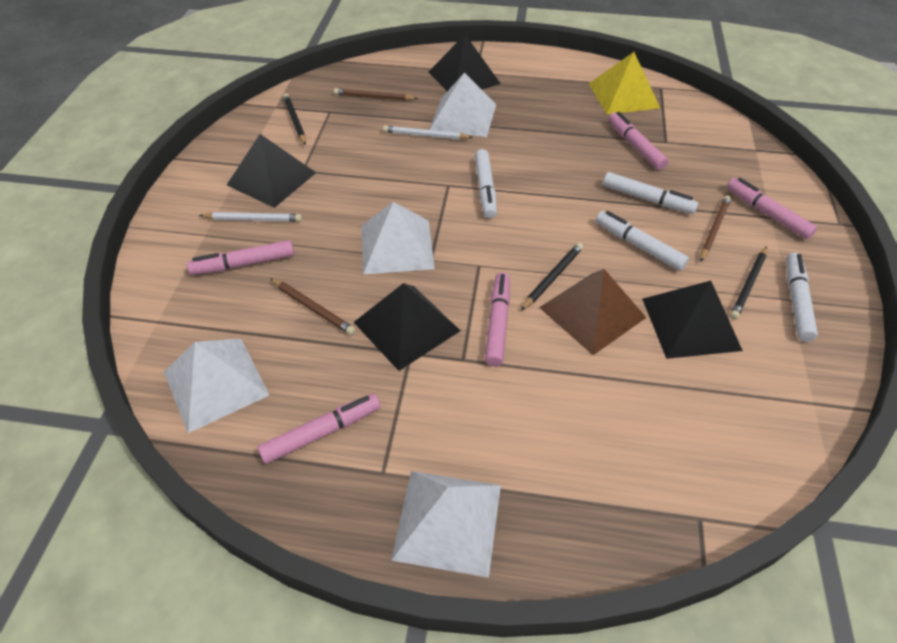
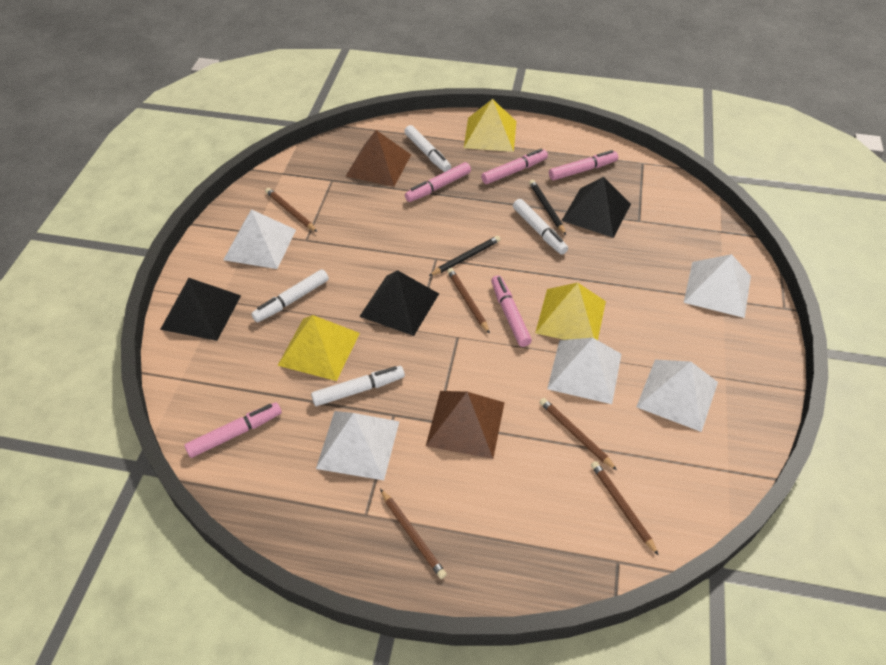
black pencil: 3 -> 2
black pyramid: 4 -> 3
brown pencil: 3 -> 5
brown pyramid: 1 -> 2
white pencil: 2 -> 0
white pyramid: 4 -> 5
yellow pyramid: 1 -> 3

